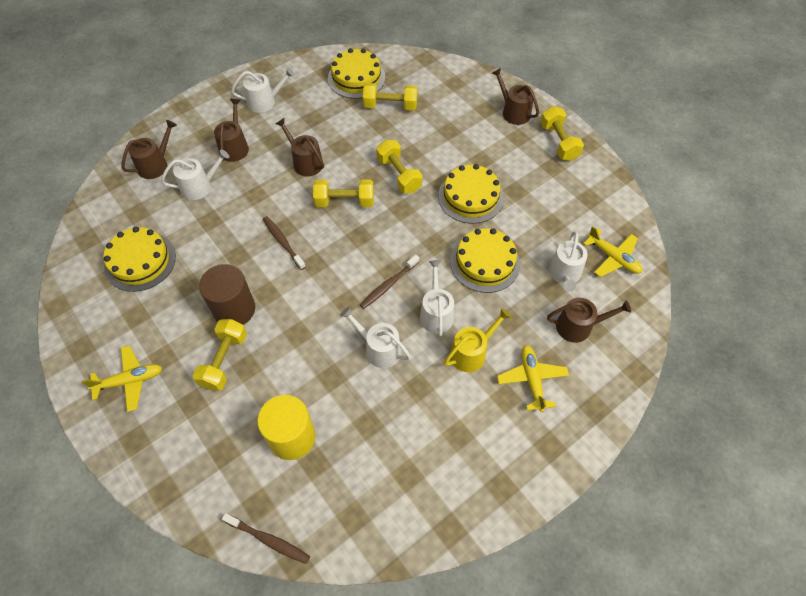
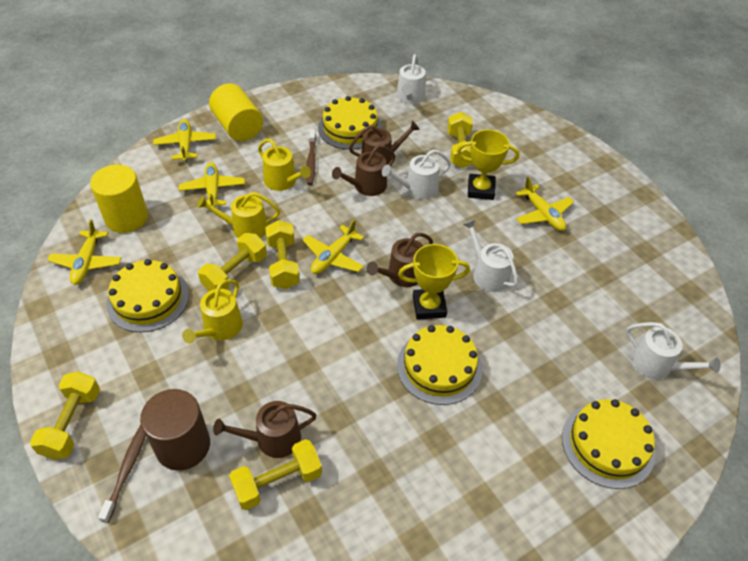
brown toothbrush: 3 -> 2
brown watering can: 5 -> 4
white watering can: 5 -> 4
yellow cylinder: 1 -> 2
yellow plane: 3 -> 5
yellow trophy: 0 -> 2
yellow watering can: 1 -> 3

